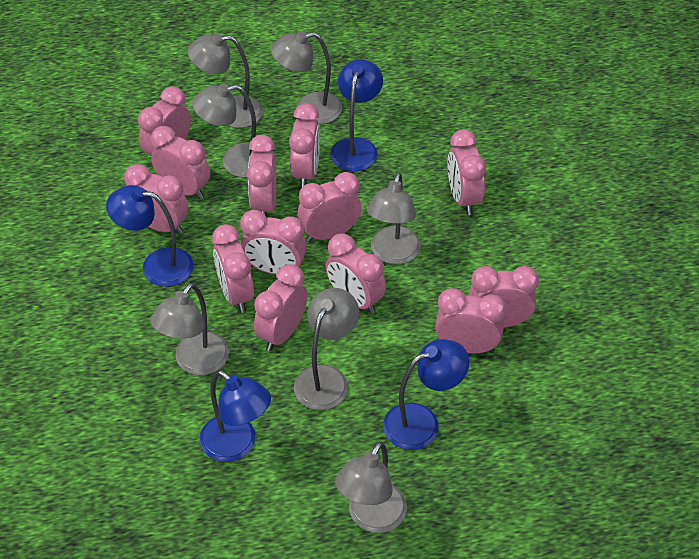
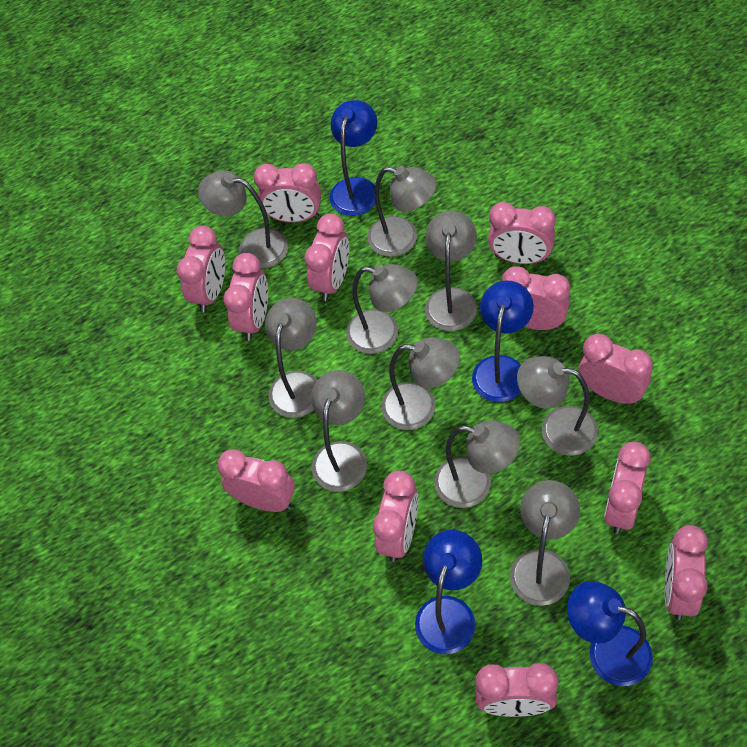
grey lamp: 7 -> 10
pink clock: 13 -> 12

